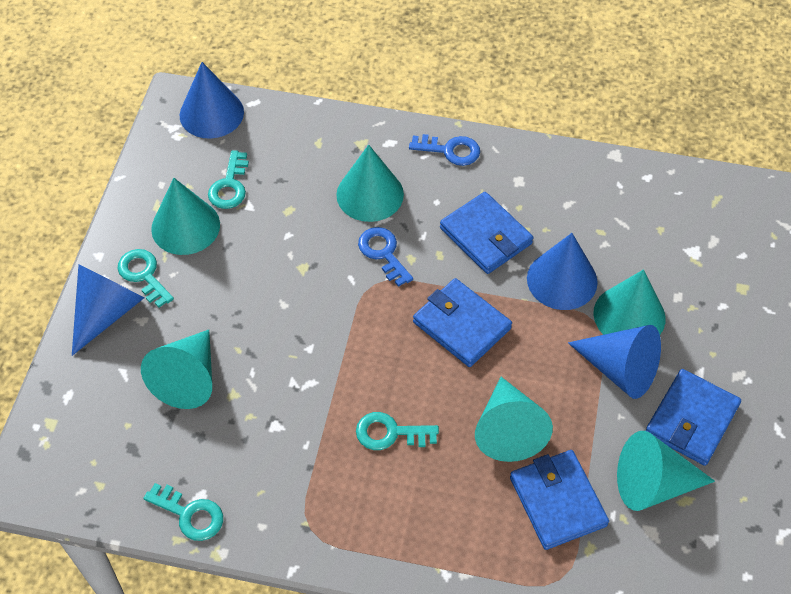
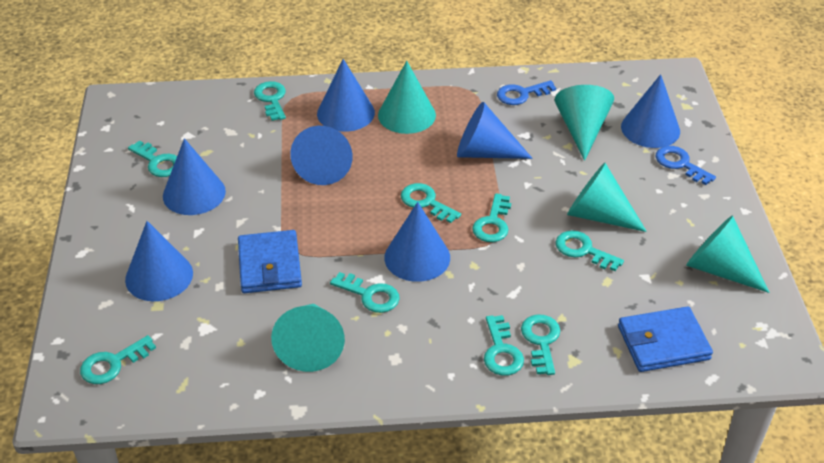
blue cone: 4 -> 7
blue wallet: 4 -> 2
turquoise cone: 6 -> 5
turquoise key: 4 -> 9

